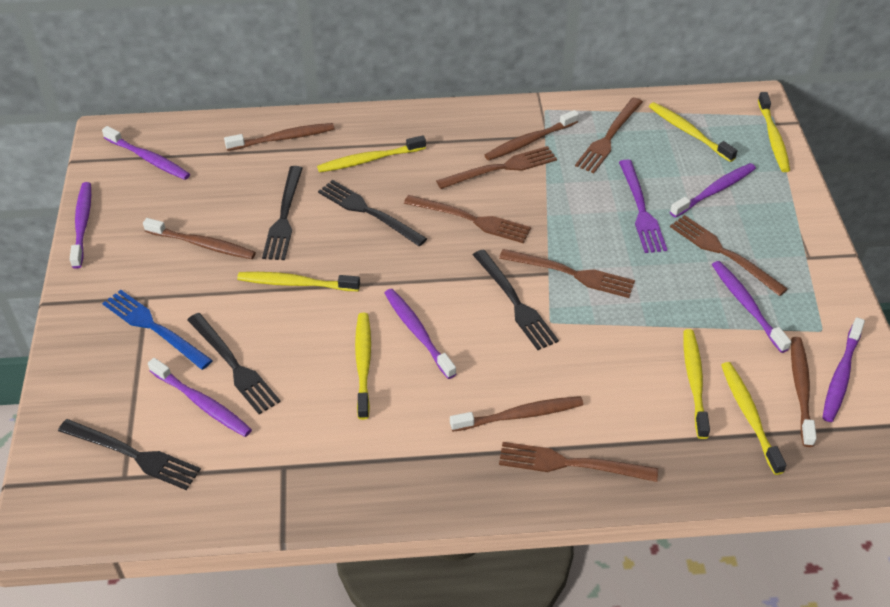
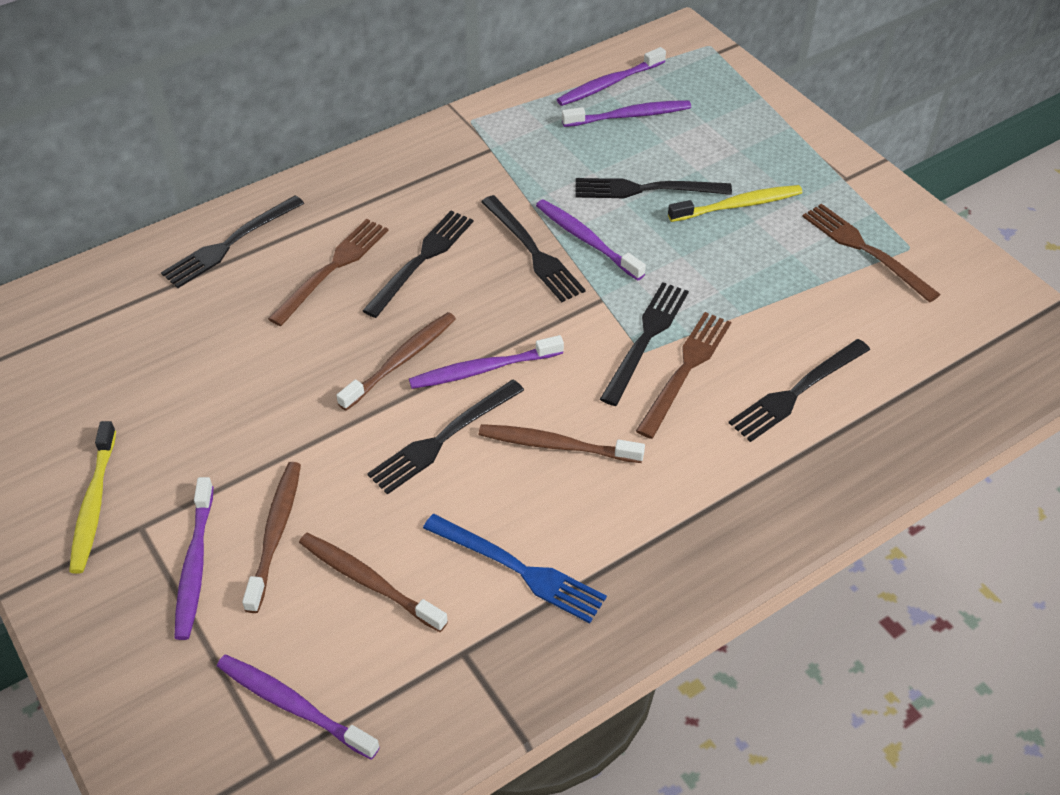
black fork: 5 -> 7
brown fork: 6 -> 3
brown toothbrush: 5 -> 4
purple fork: 1 -> 0
purple toothbrush: 7 -> 6
yellow toothbrush: 7 -> 2

